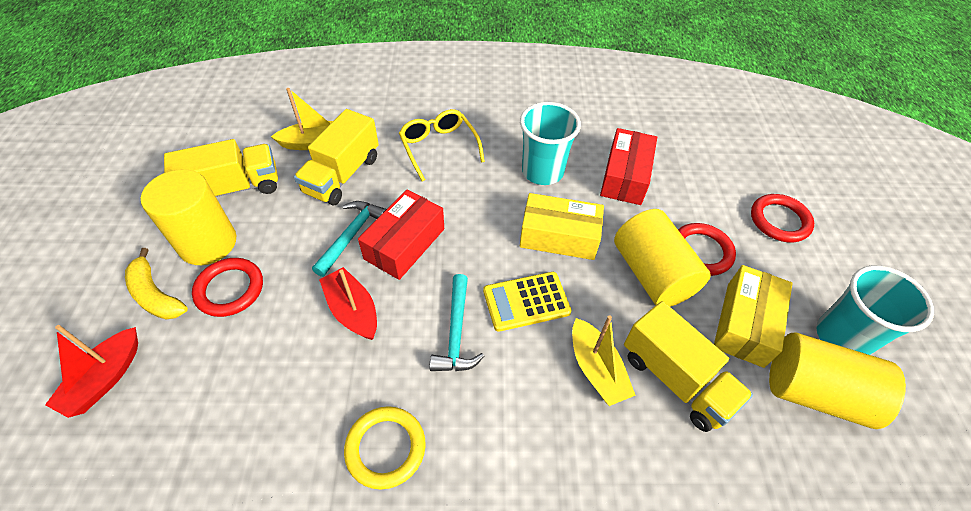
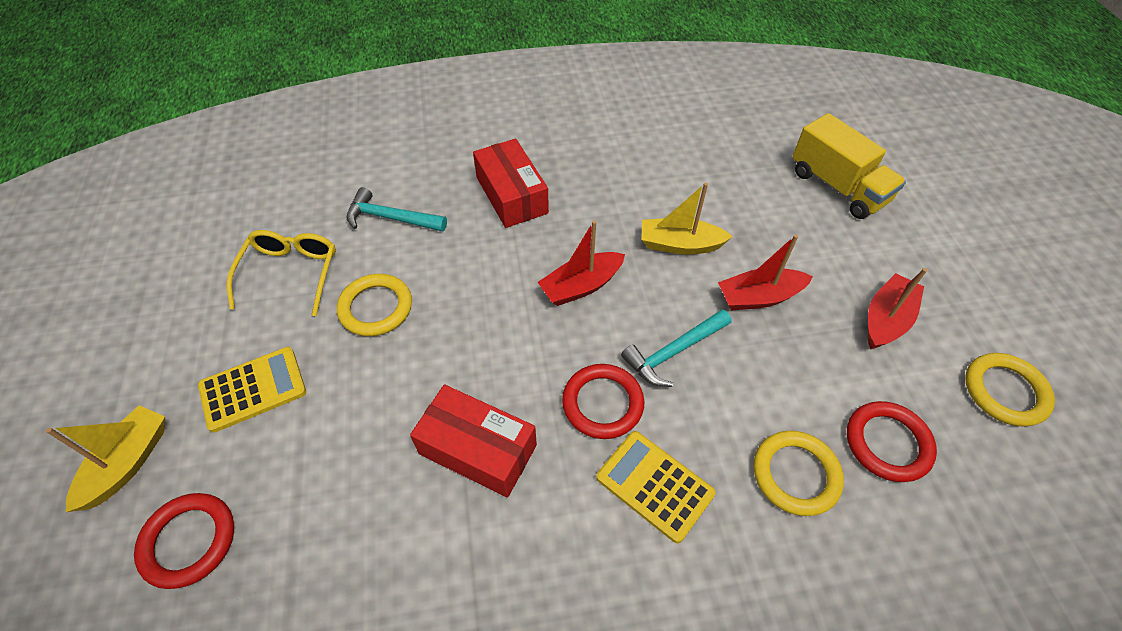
red boat: 2 -> 3
turquoise cup: 2 -> 0
yellow banana: 1 -> 0
yellow box: 2 -> 0
yellow calculator: 1 -> 2
yellow cylinder: 3 -> 0
yellow ring: 1 -> 3
yellow truck: 3 -> 1

